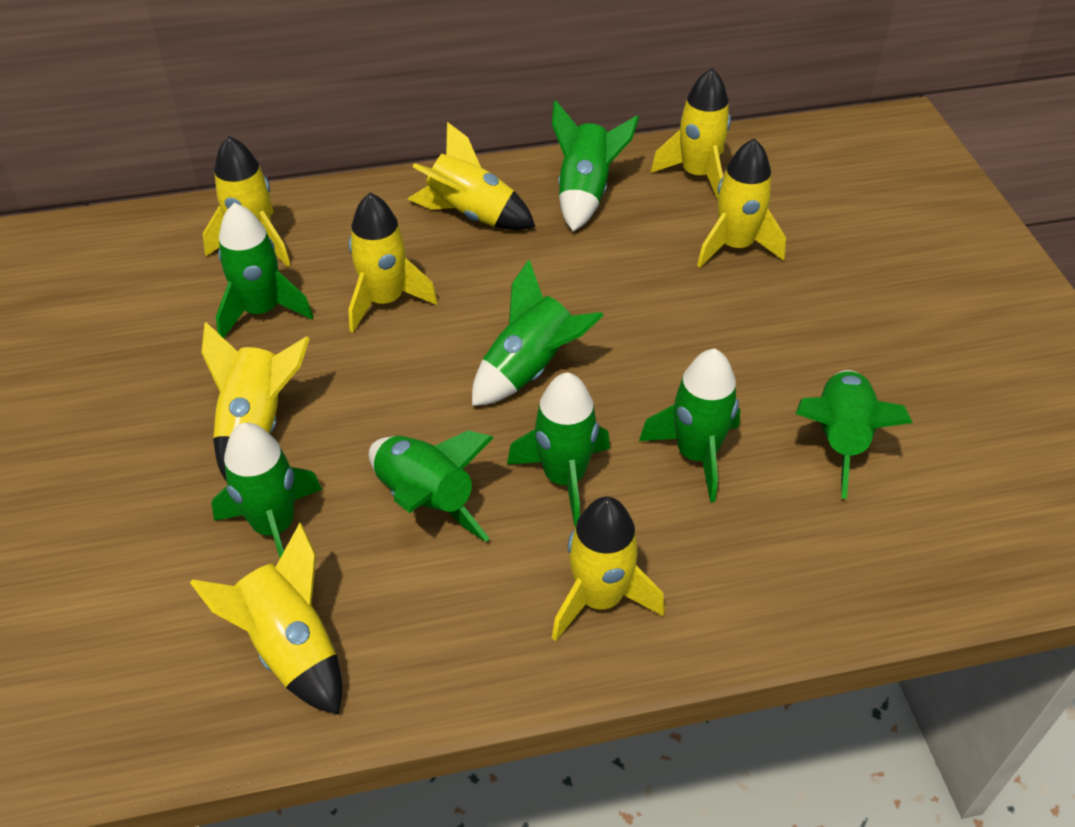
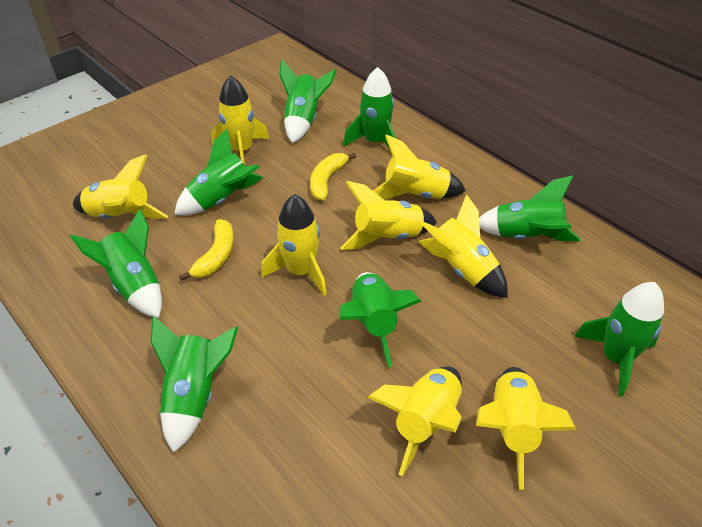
yellow banana: 0 -> 2

